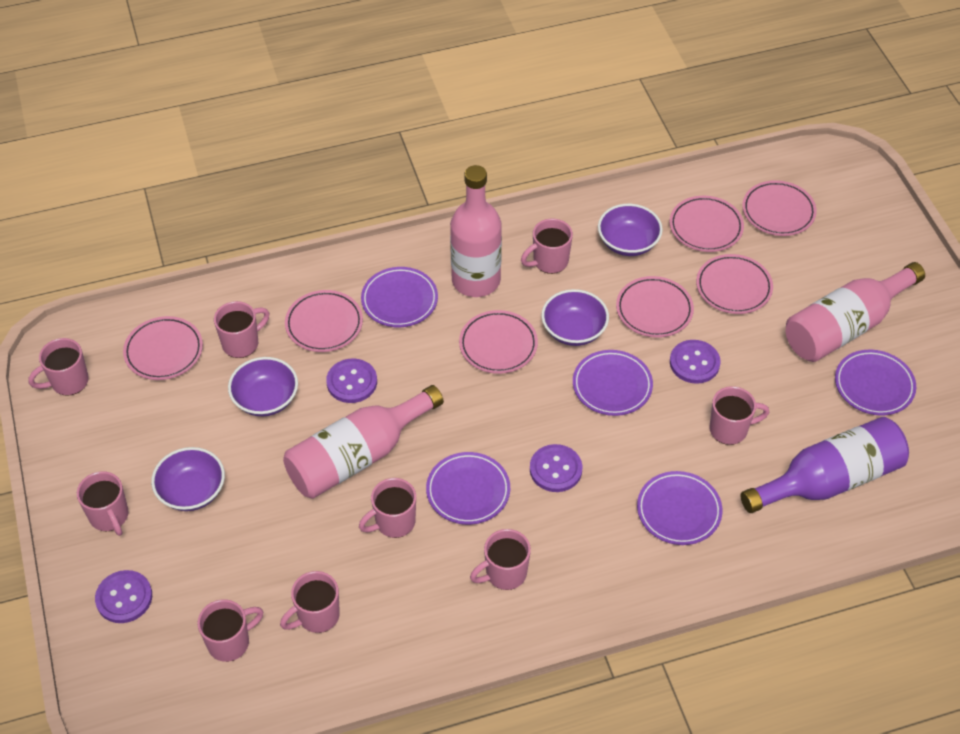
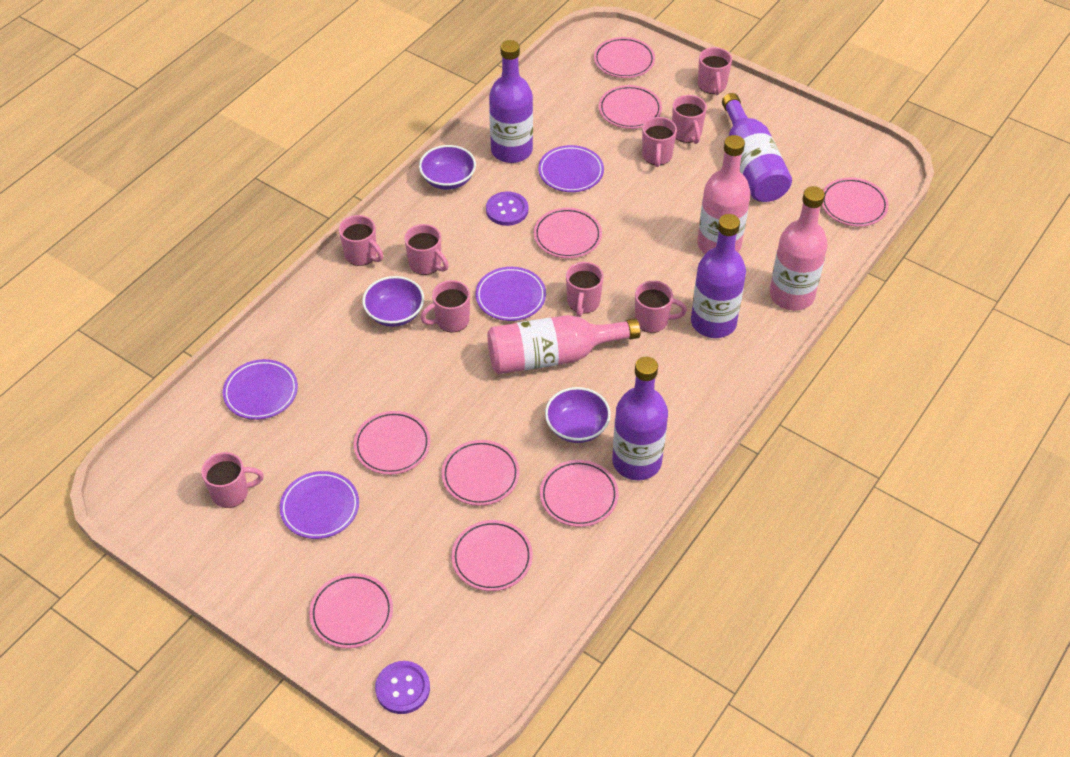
pink plate: 7 -> 9
purple bottle: 1 -> 4
purple bowl: 4 -> 3
purple button: 4 -> 2
purple plate: 5 -> 4

